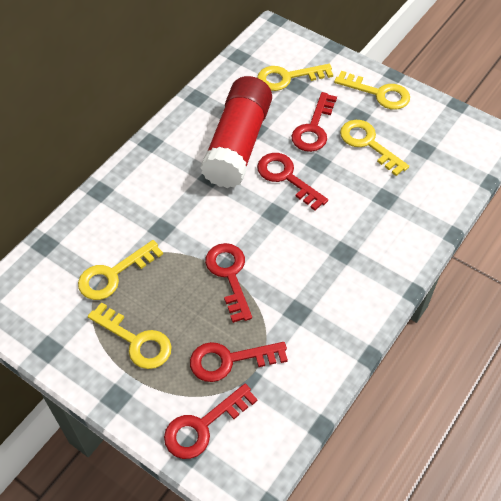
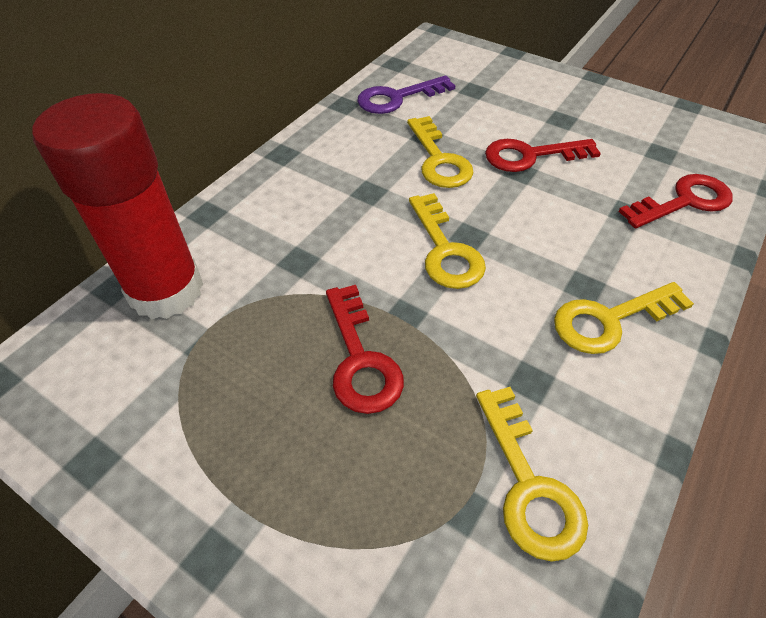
purple key: 0 -> 1
red key: 5 -> 3
yellow key: 5 -> 4

